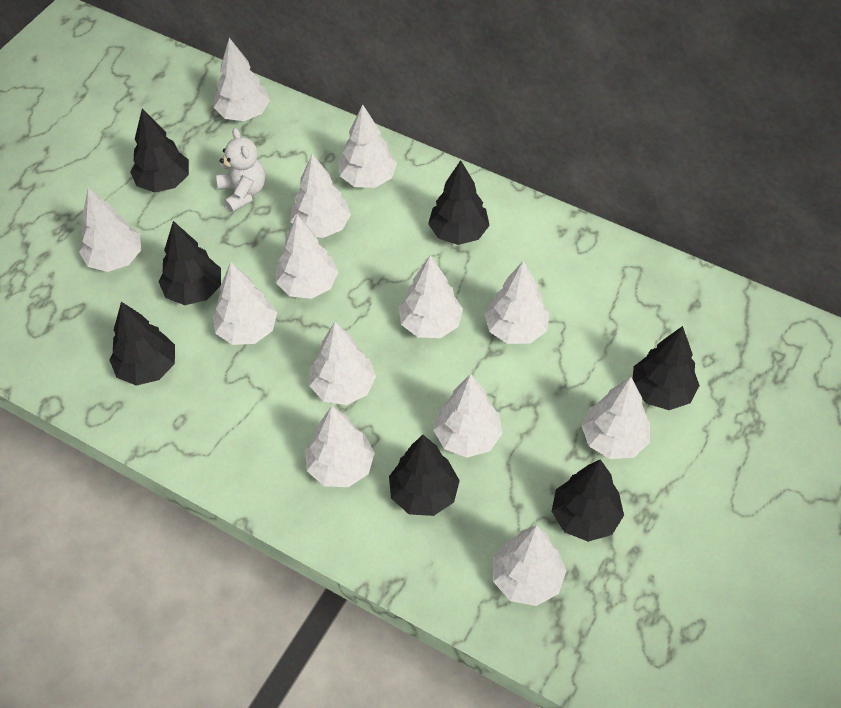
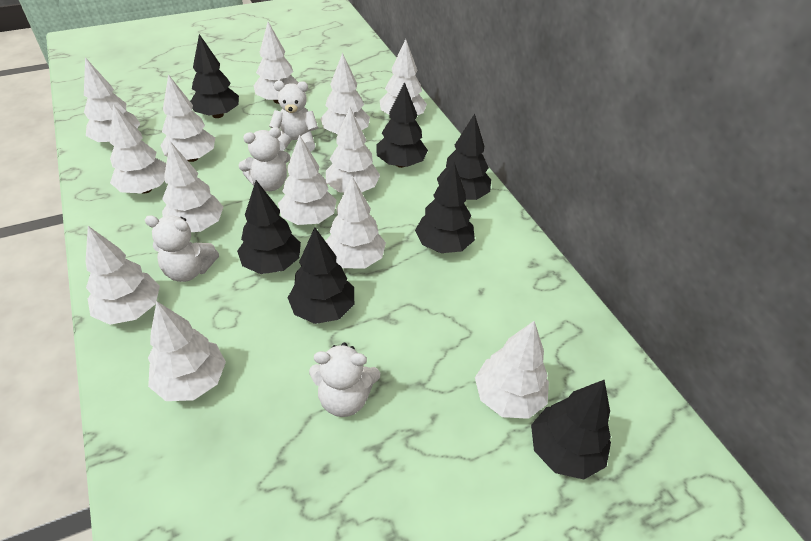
white teddy bear: 1 -> 4

